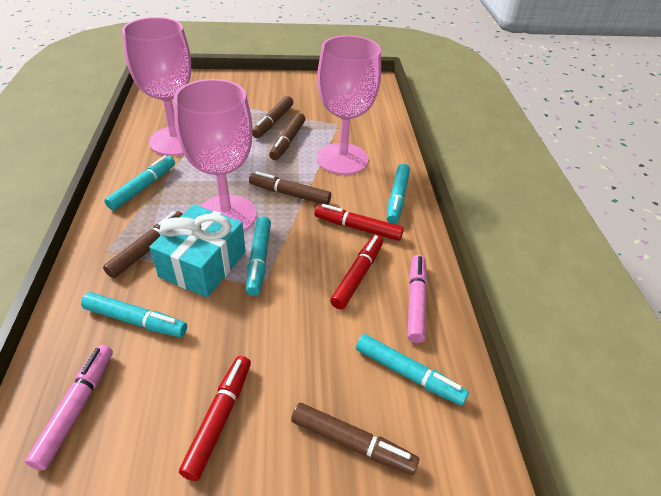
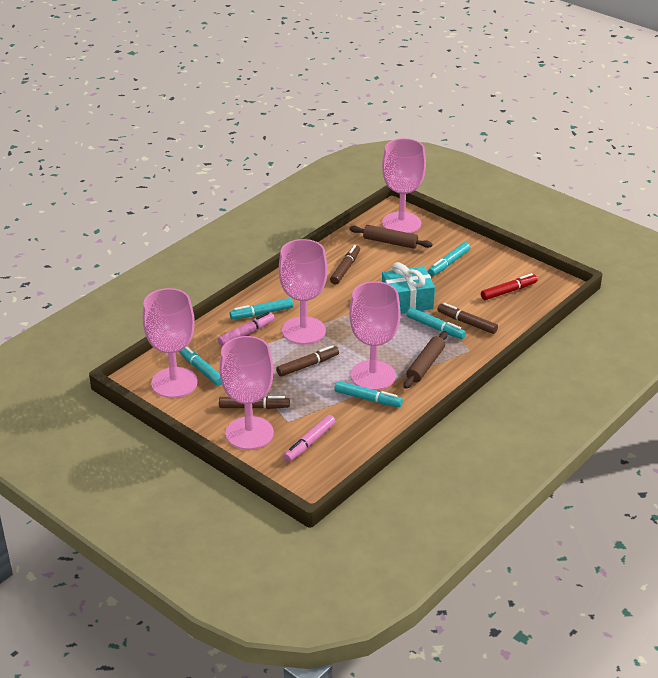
brown marker: 5 -> 4
brown rolling pin: 0 -> 2
pink goblet: 3 -> 5
red marker: 3 -> 1

